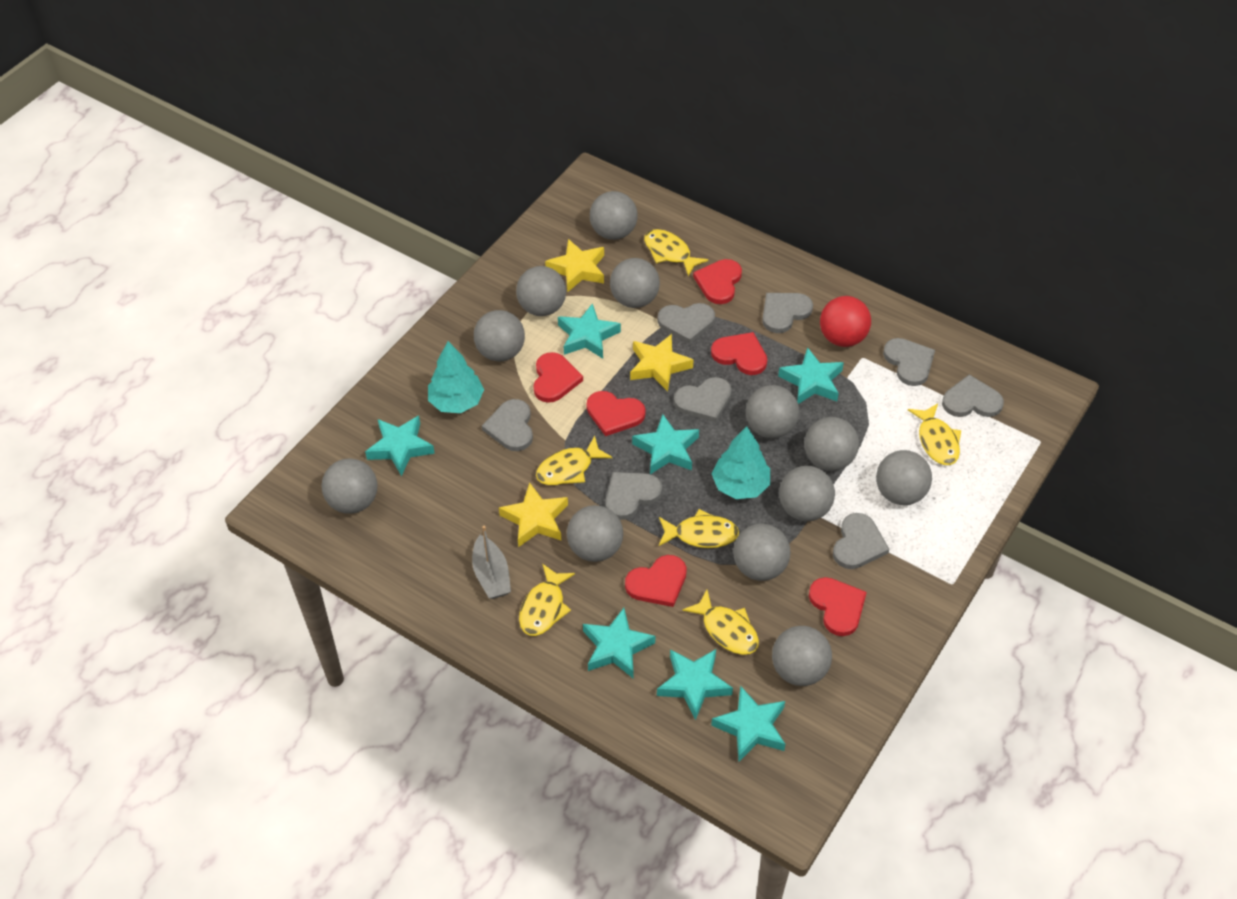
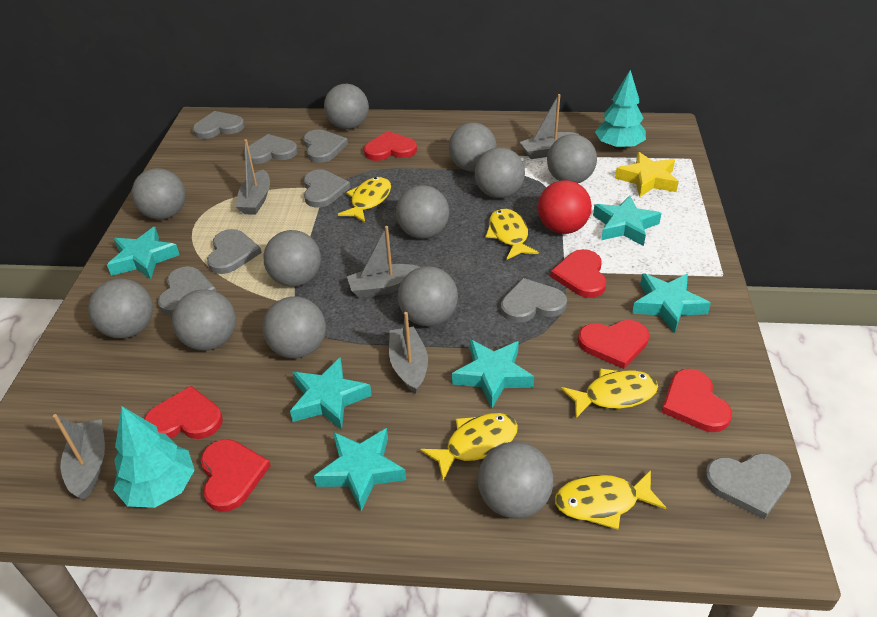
grey boat: 1 -> 5
turquoise star: 7 -> 6
yellow fish: 6 -> 5
yellow star: 3 -> 1

